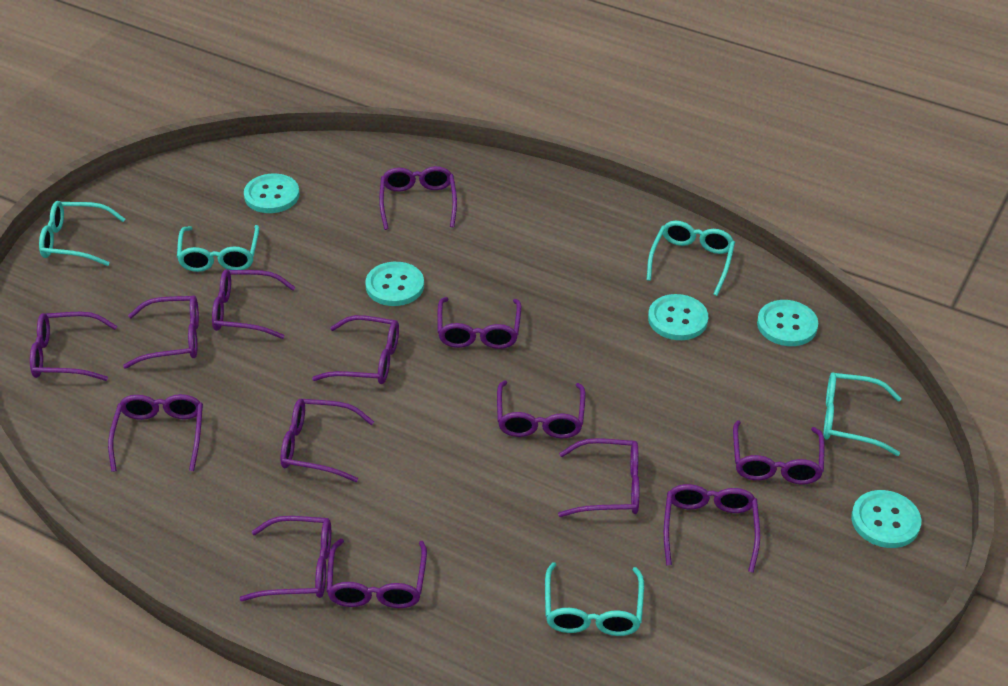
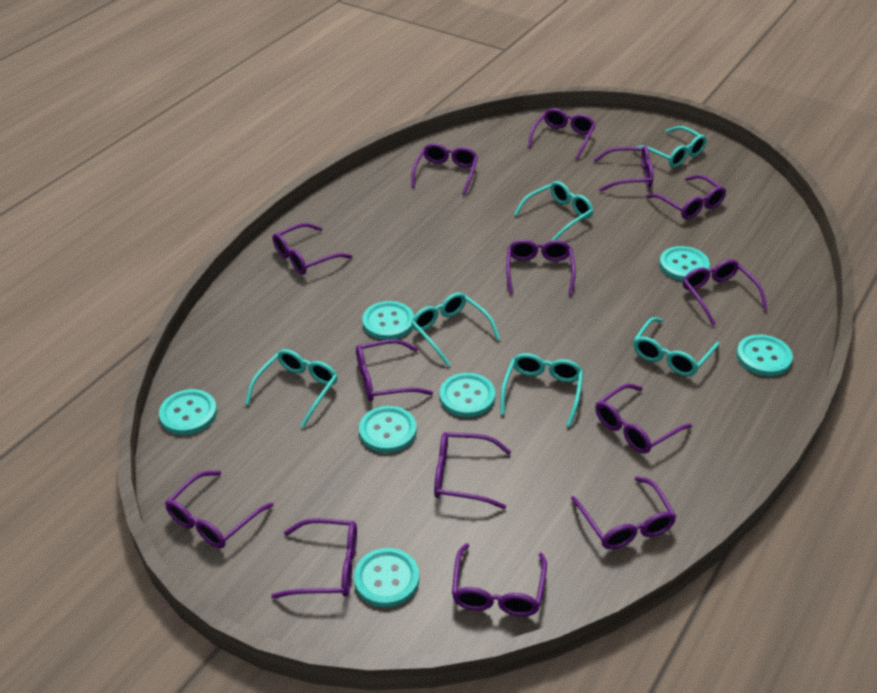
turquoise button: 5 -> 7
turquoise glasses: 5 -> 6

